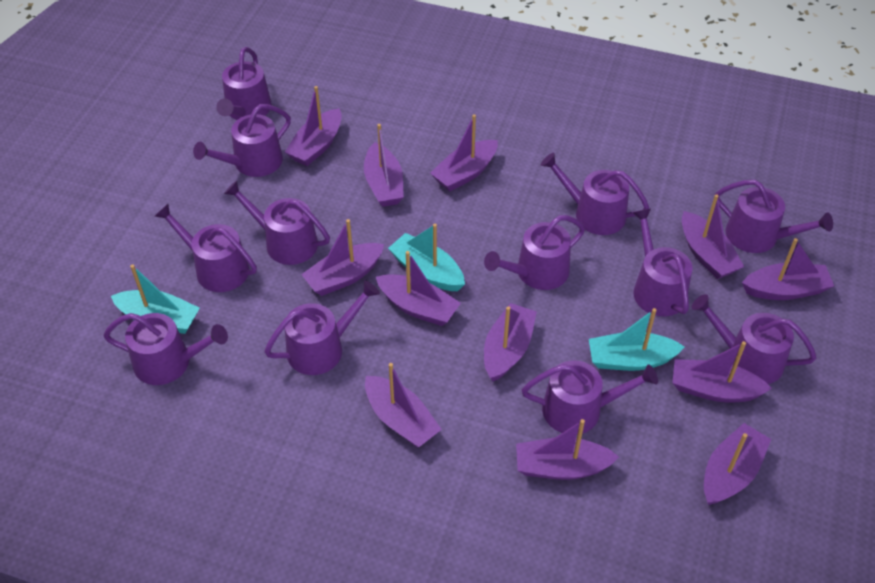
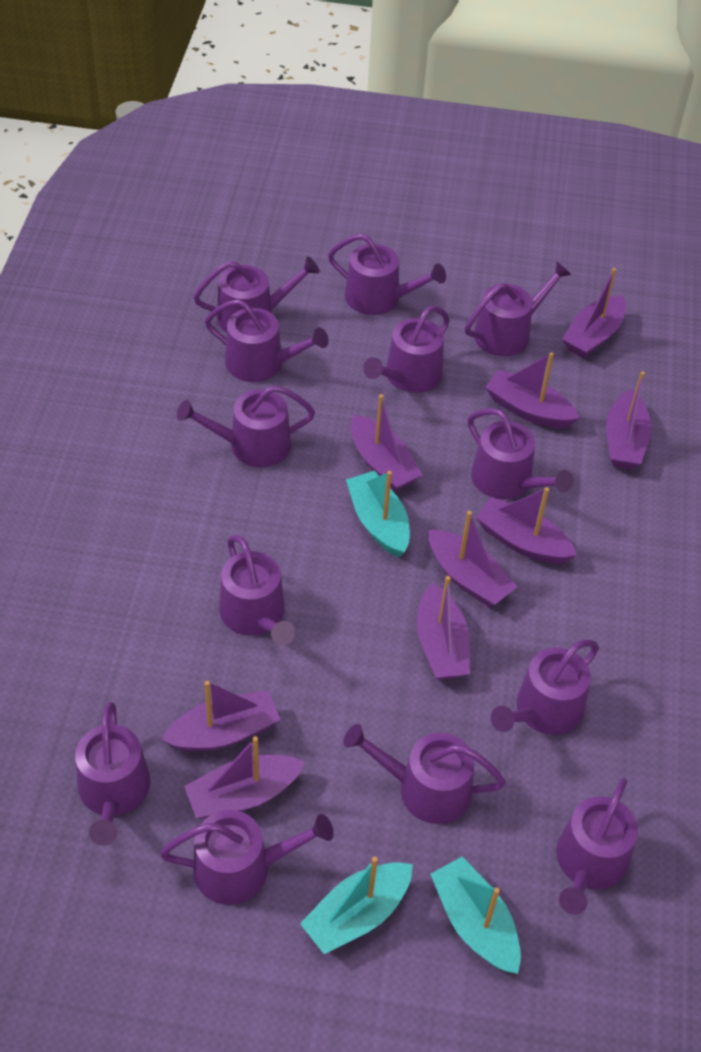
purple boat: 12 -> 9
purple watering can: 12 -> 13

